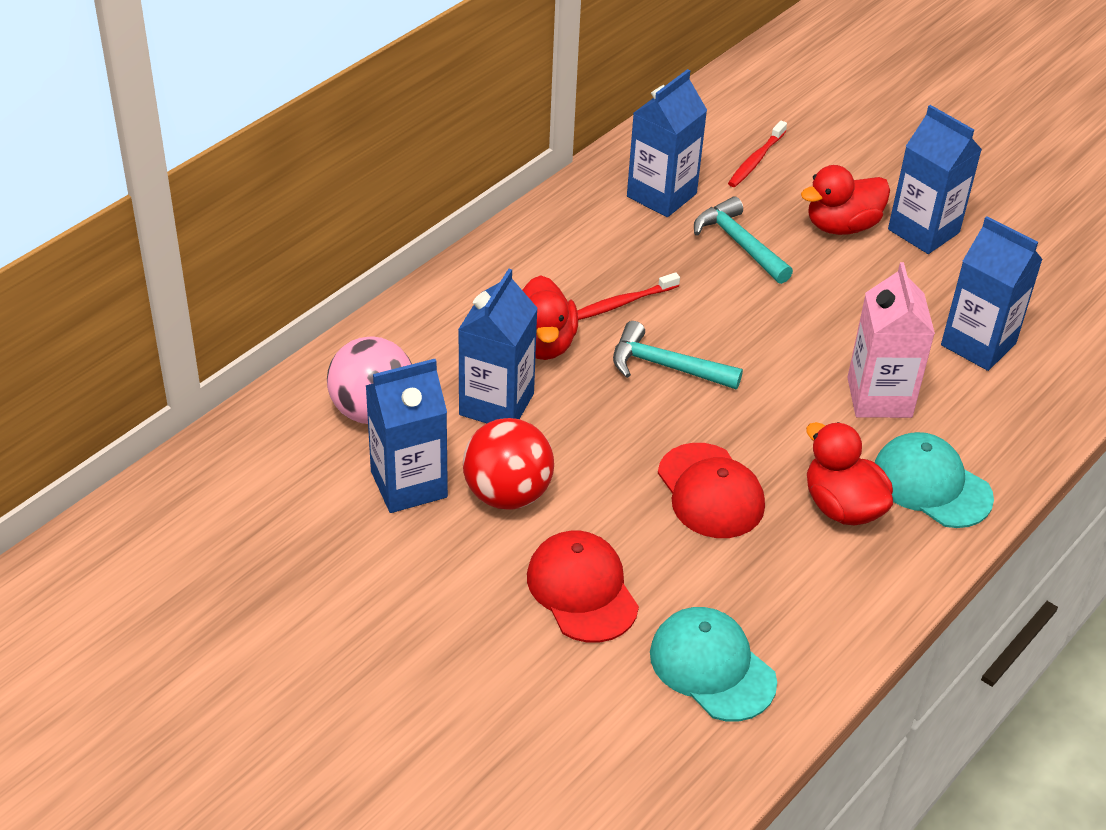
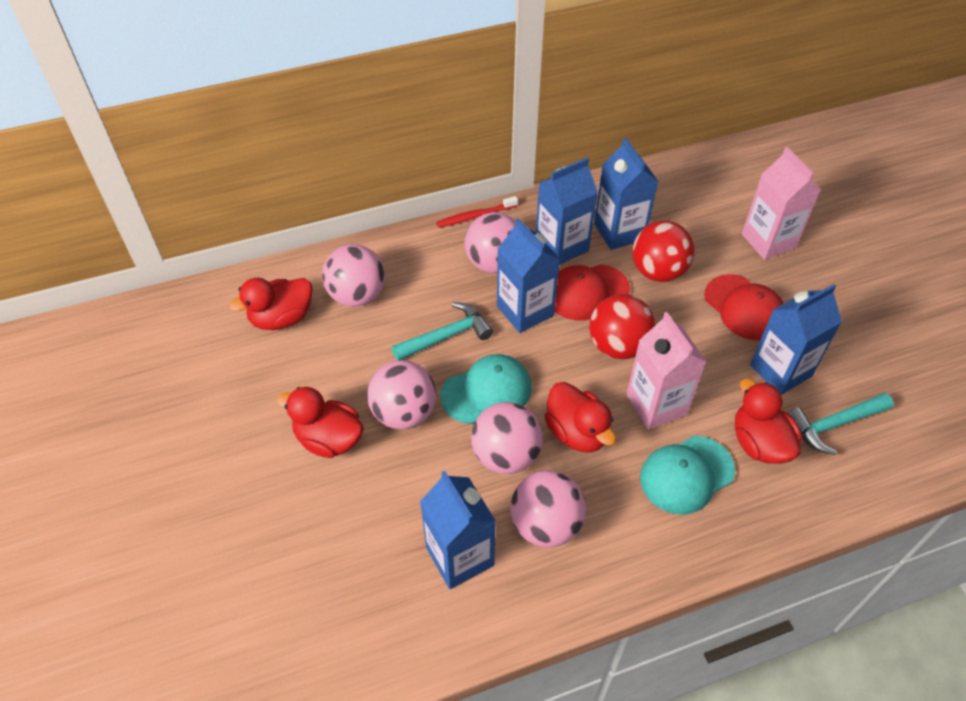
pink ball: 1 -> 5
pink carton: 1 -> 2
red ball: 1 -> 2
red duck: 3 -> 4
red toothbrush: 2 -> 1

